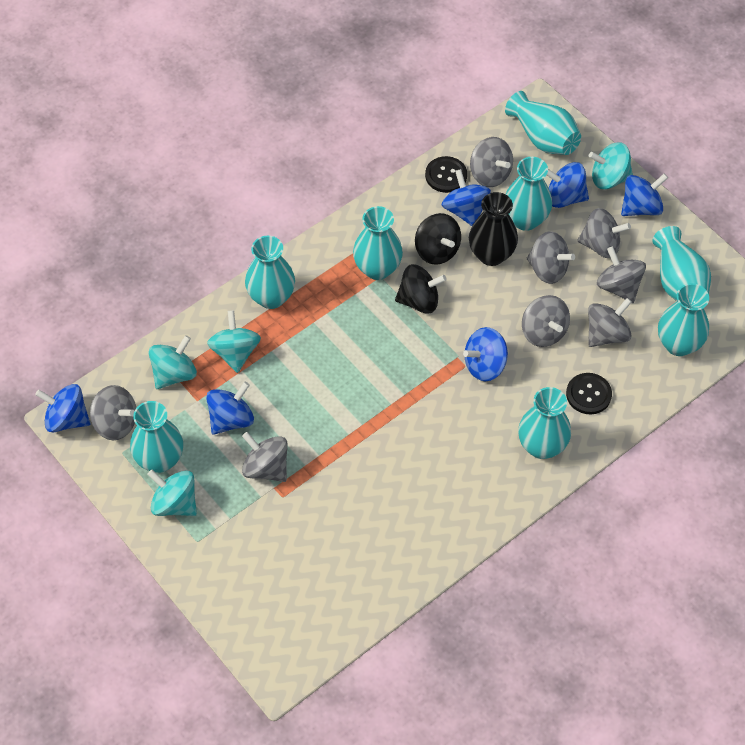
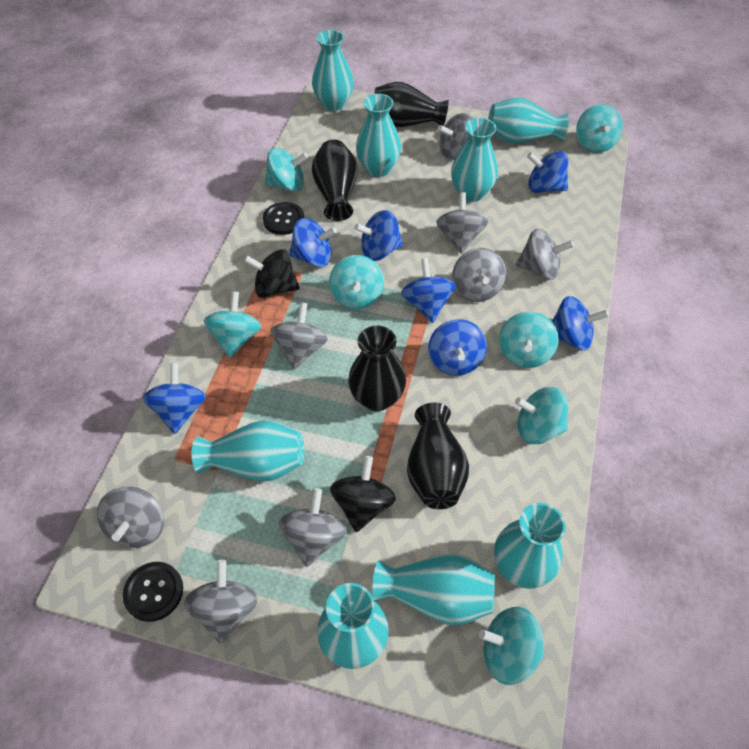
black vase: 1 -> 4
blue spinning top: 6 -> 7
turquoise spinning top: 4 -> 7

